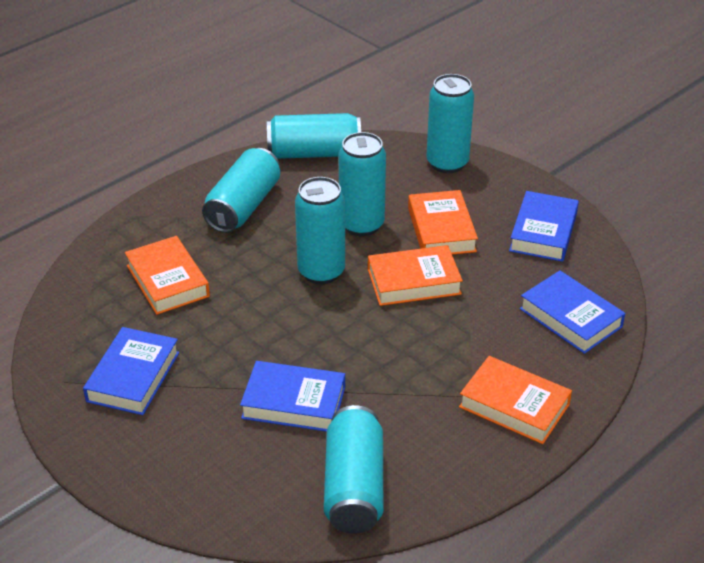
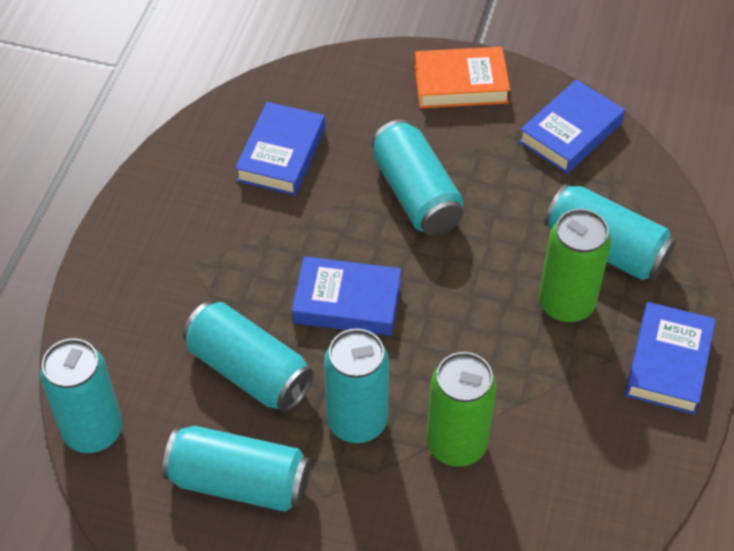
green can: 0 -> 2
orange book: 4 -> 1

